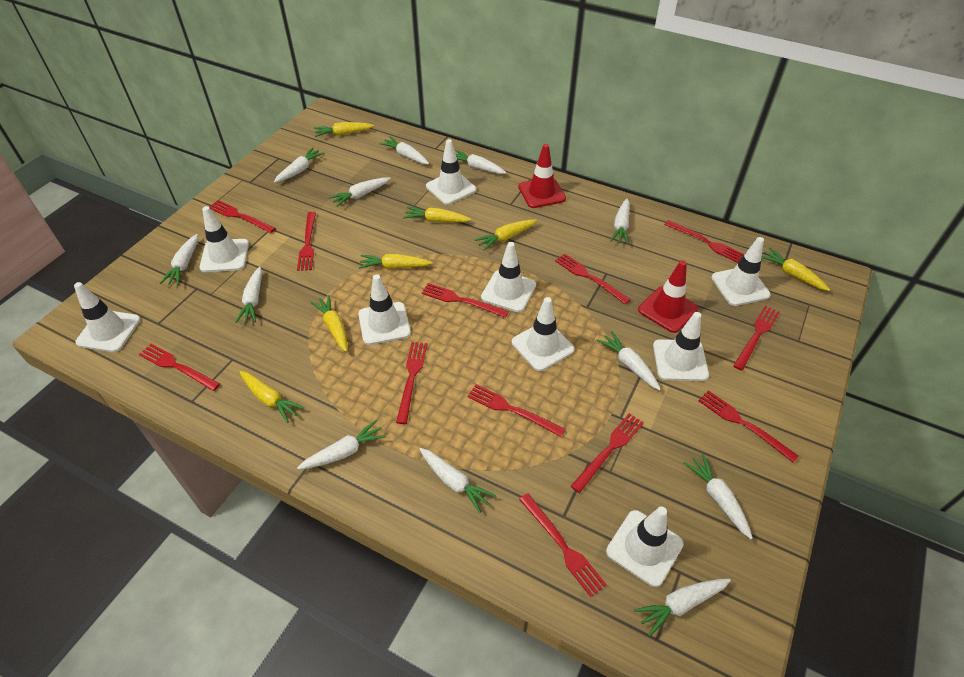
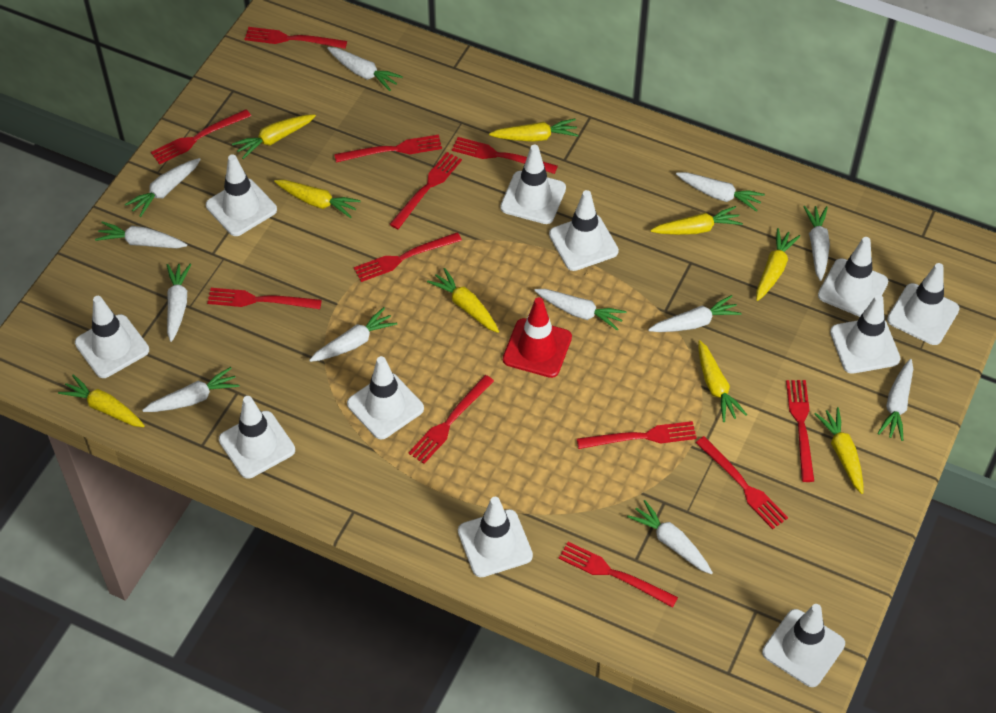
red traffic cone: 2 -> 1
white traffic cone: 9 -> 11
yellow carrot: 7 -> 9

